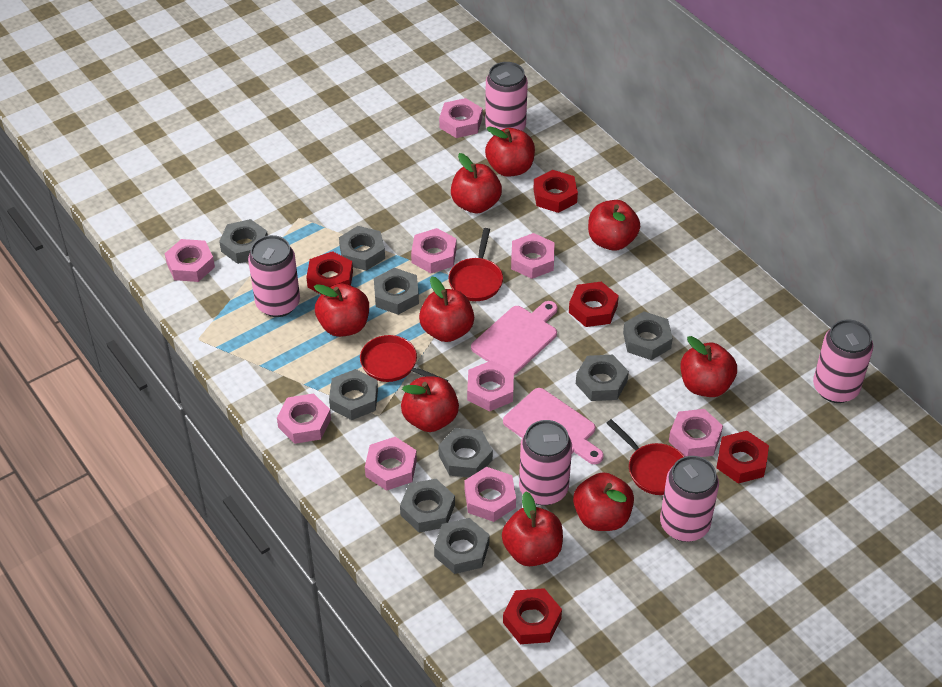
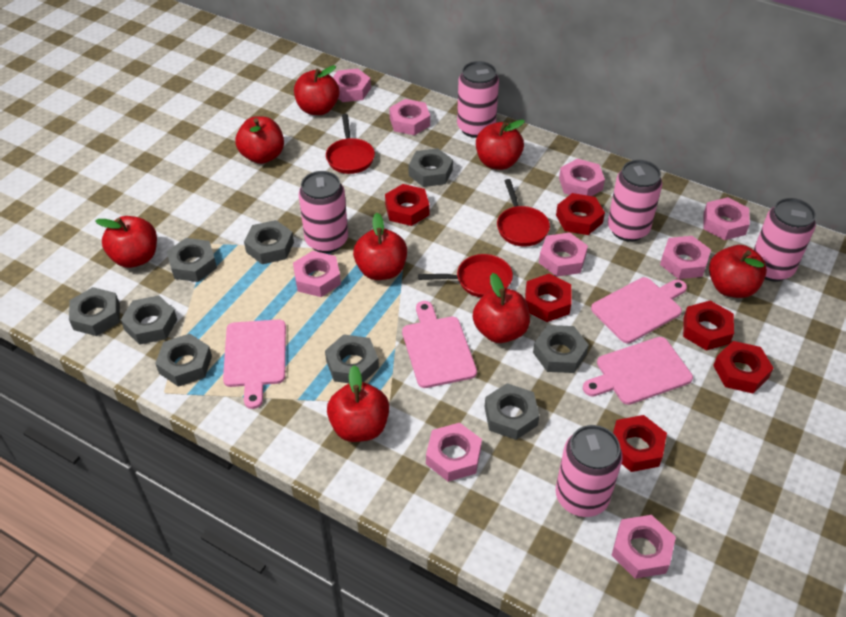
pink cutting board: 2 -> 4
red apple: 9 -> 8
red nut: 5 -> 6

